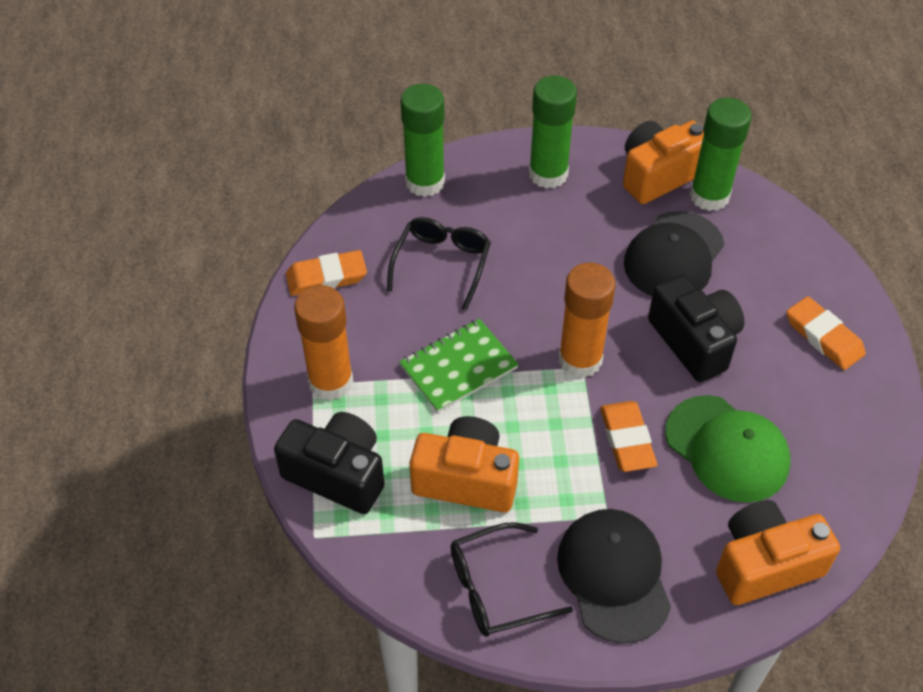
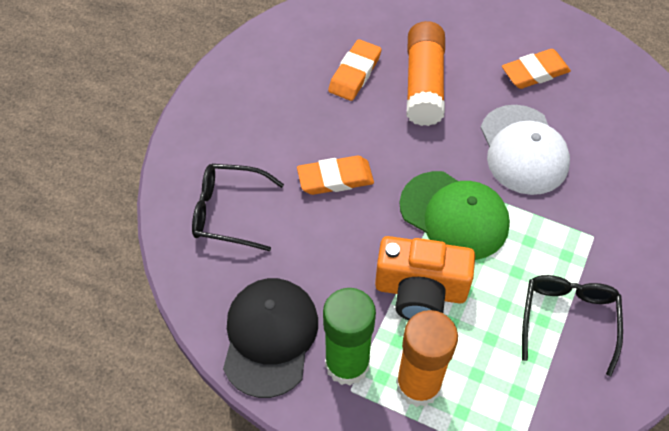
black camera: 2 -> 0
black cap: 2 -> 1
green glue stick: 3 -> 1
green notebook: 1 -> 0
orange camera: 3 -> 1
white cap: 0 -> 1

